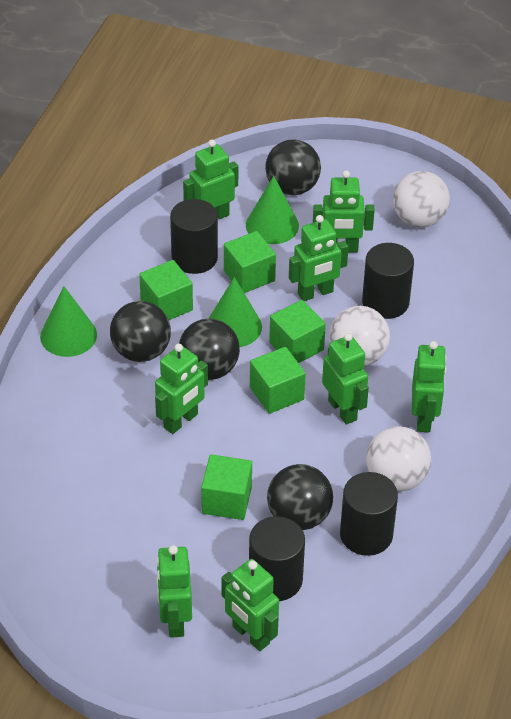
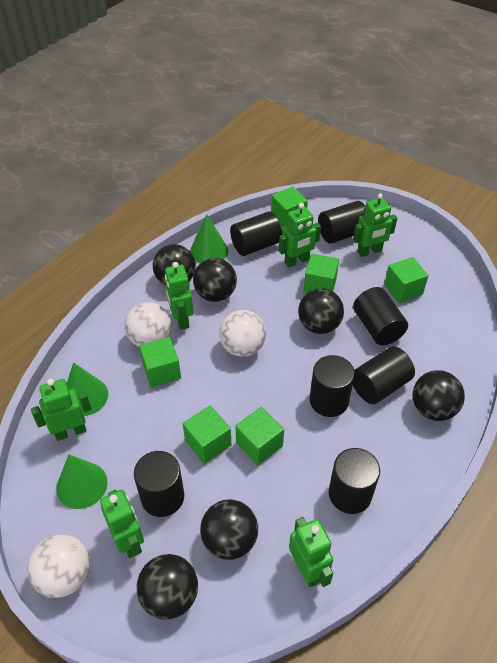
black ball: 4 -> 6
black cylinder: 4 -> 7
green cube: 5 -> 6
green robot: 8 -> 6

